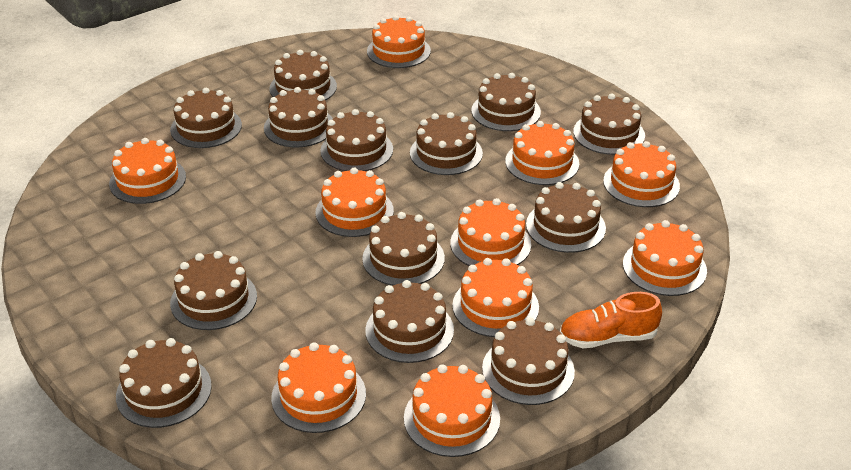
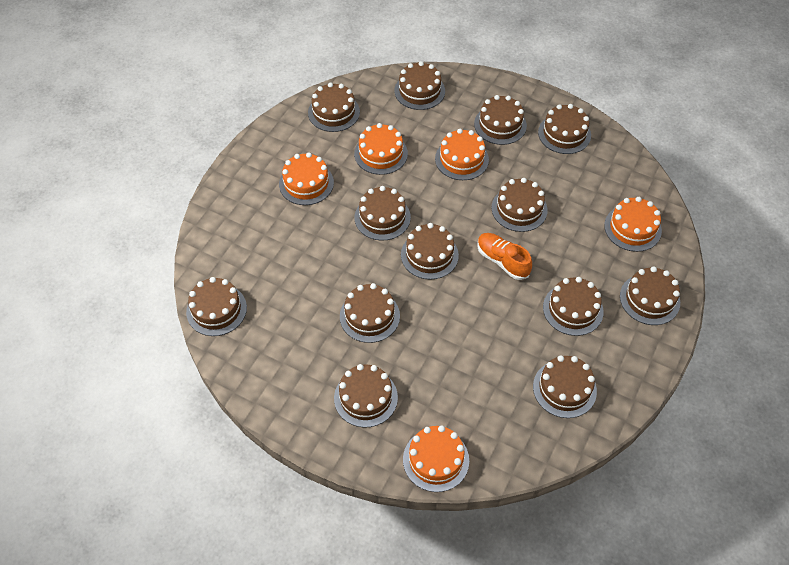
orange cake: 10 -> 5

